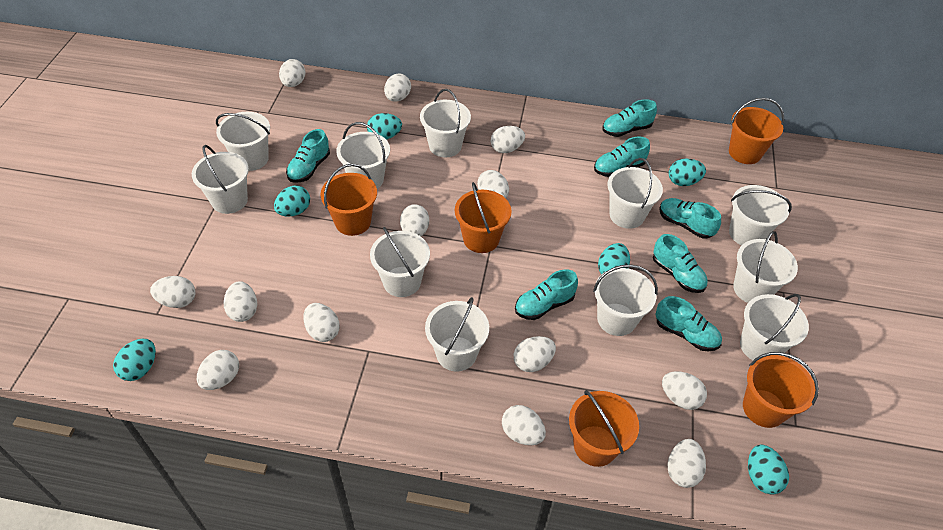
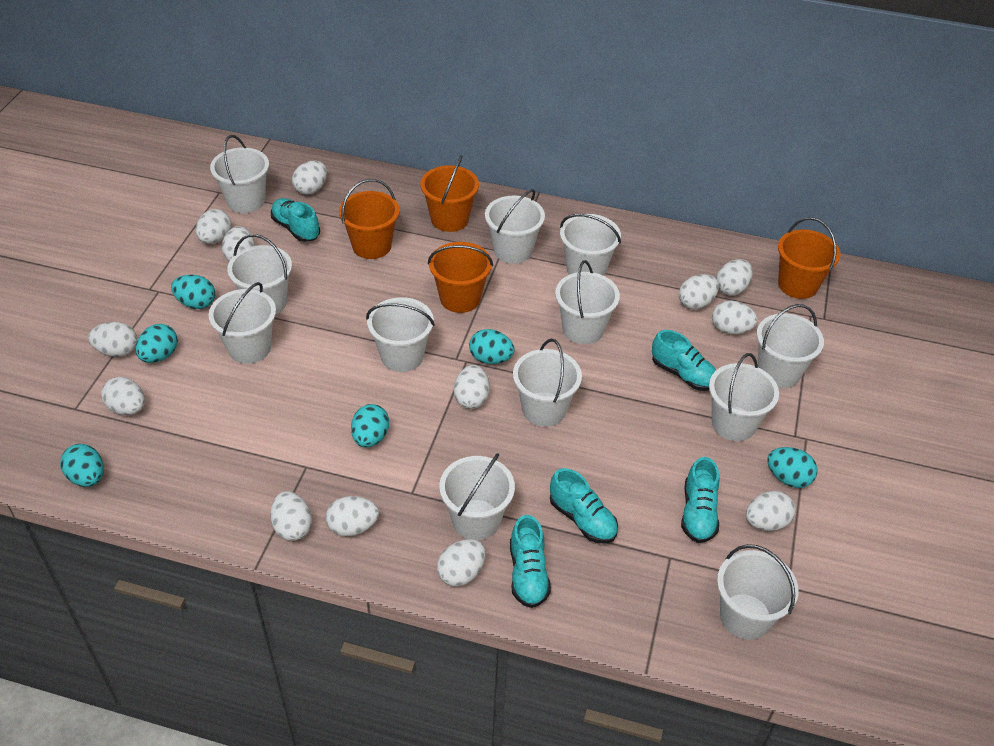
orange bucket: 5 -> 4
turquoise shoe: 7 -> 5
white bucket: 11 -> 12

